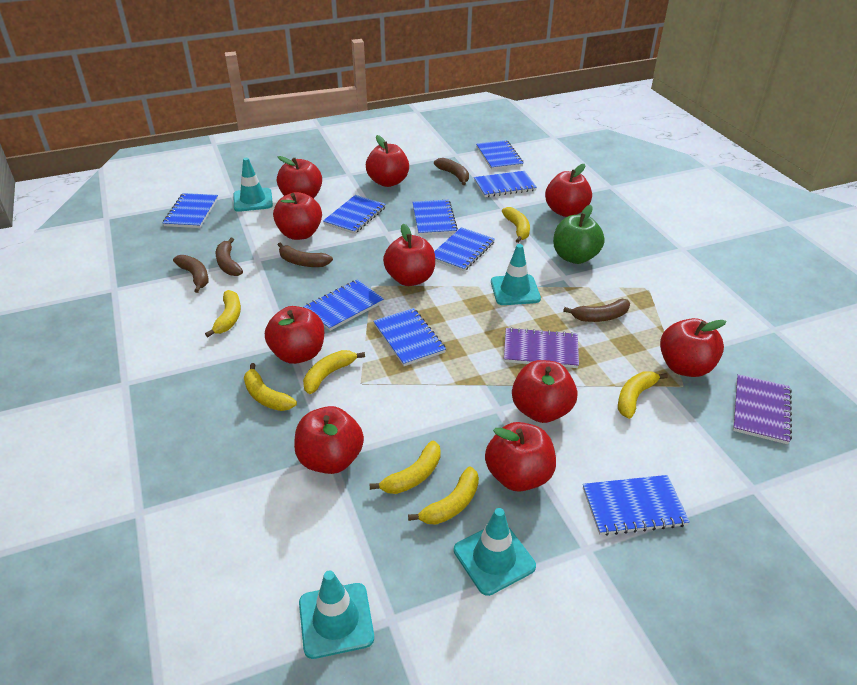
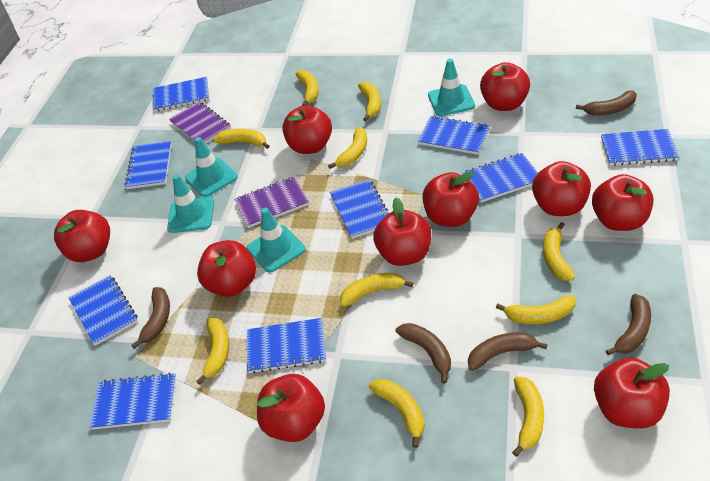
green apple: 1 -> 0
yellow banana: 7 -> 10

